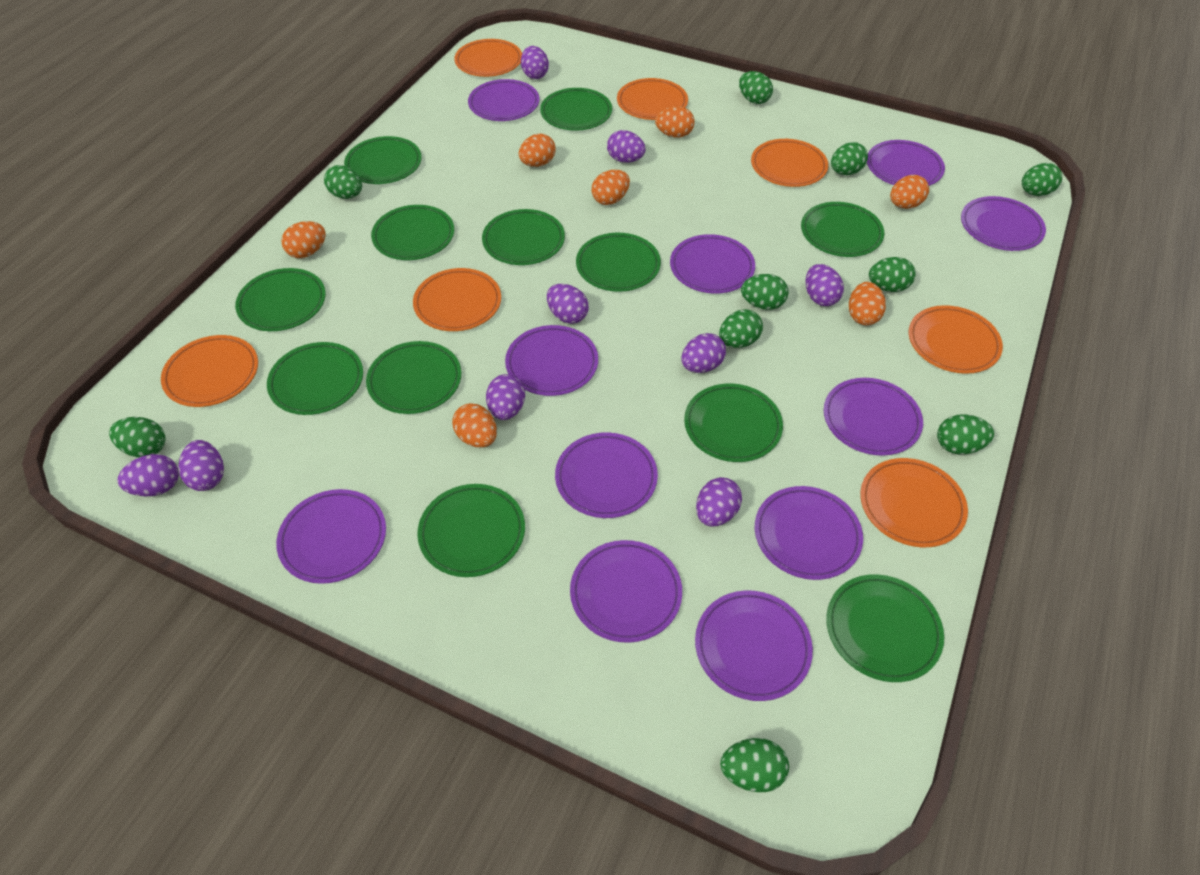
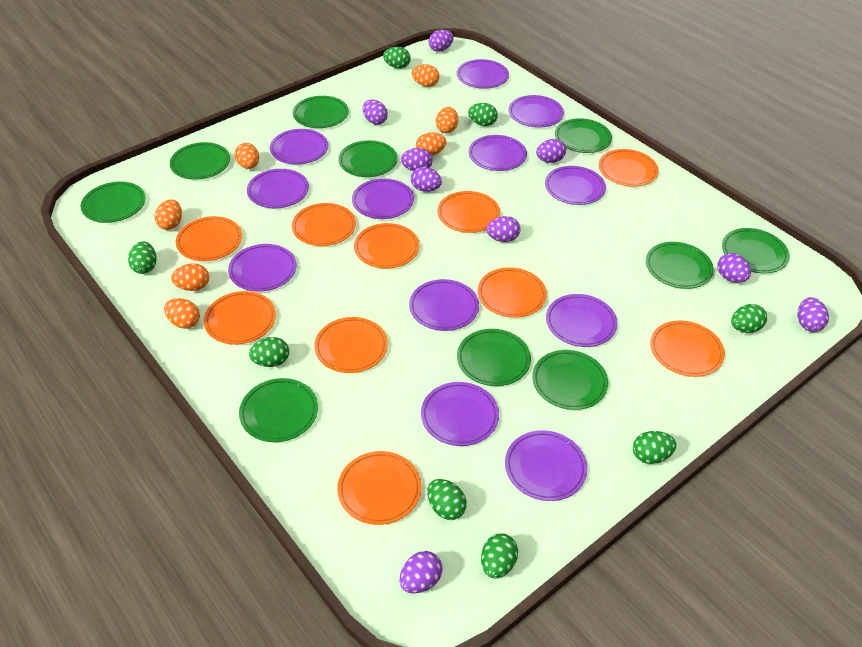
green egg: 10 -> 8
green plate: 12 -> 10
orange plate: 7 -> 10
purple plate: 11 -> 12

